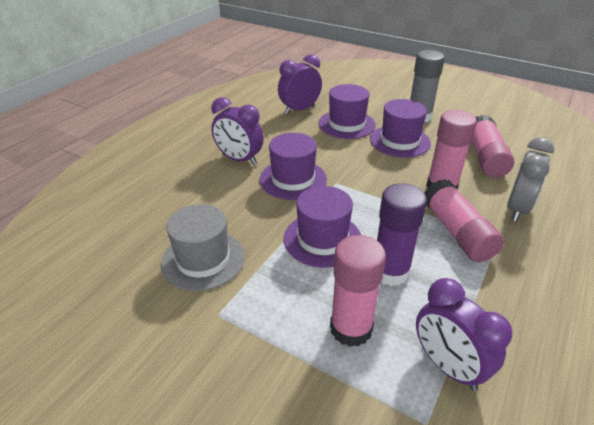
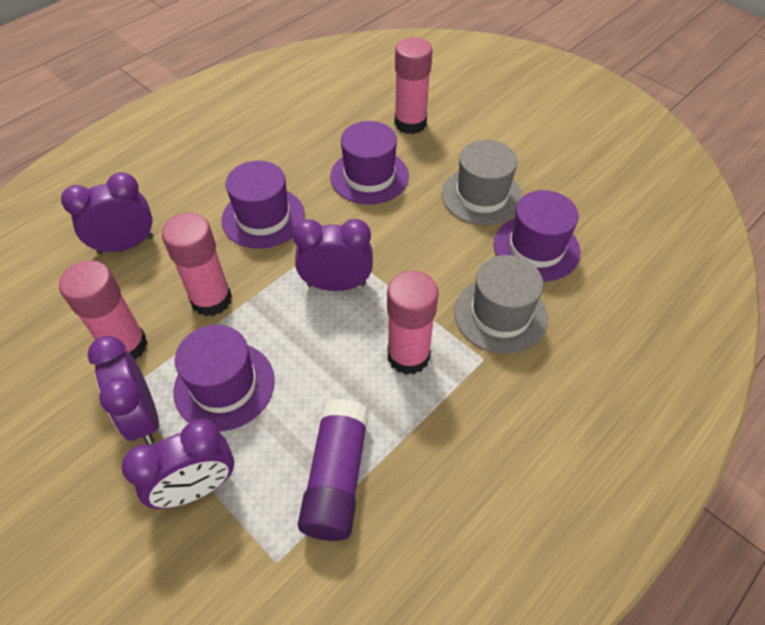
grey clock: 1 -> 0
grey glue stick: 1 -> 0
grey hat: 1 -> 2
purple clock: 3 -> 4

